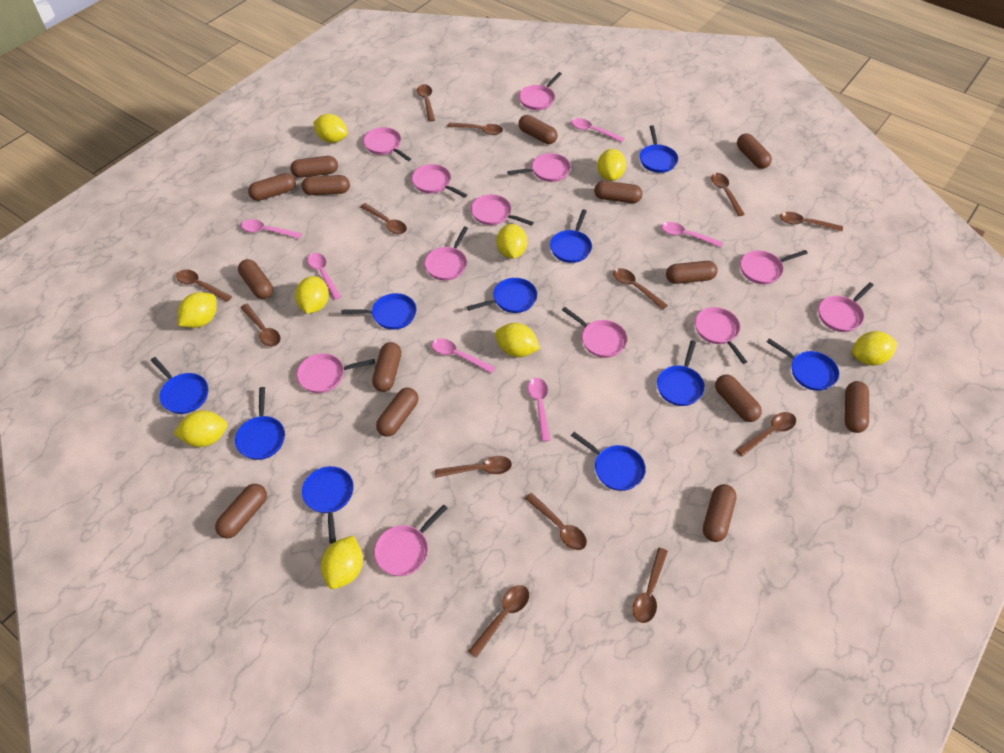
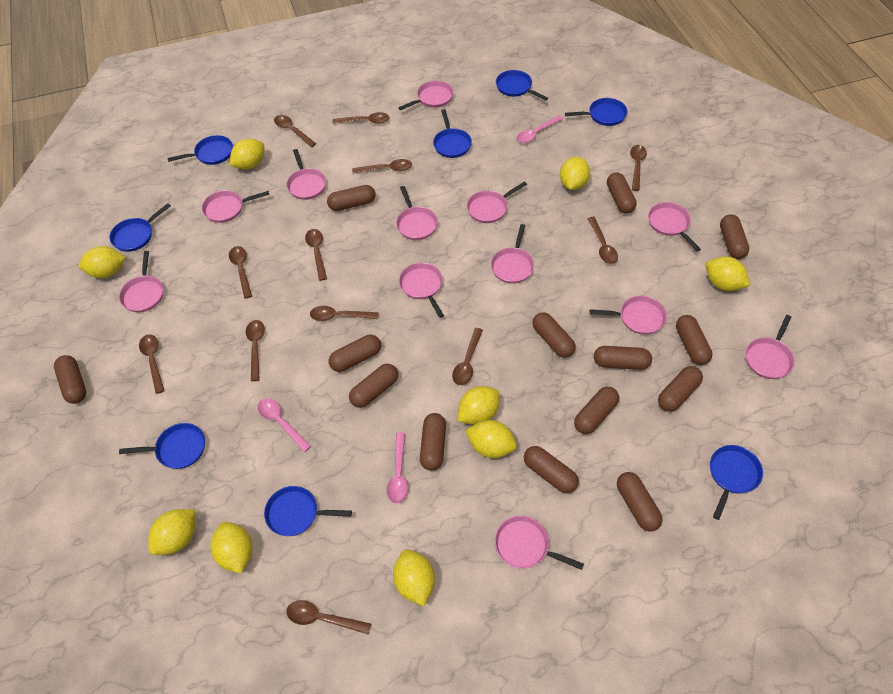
blue pan: 10 -> 8
brown spoon: 13 -> 12
pink spoon: 6 -> 3

